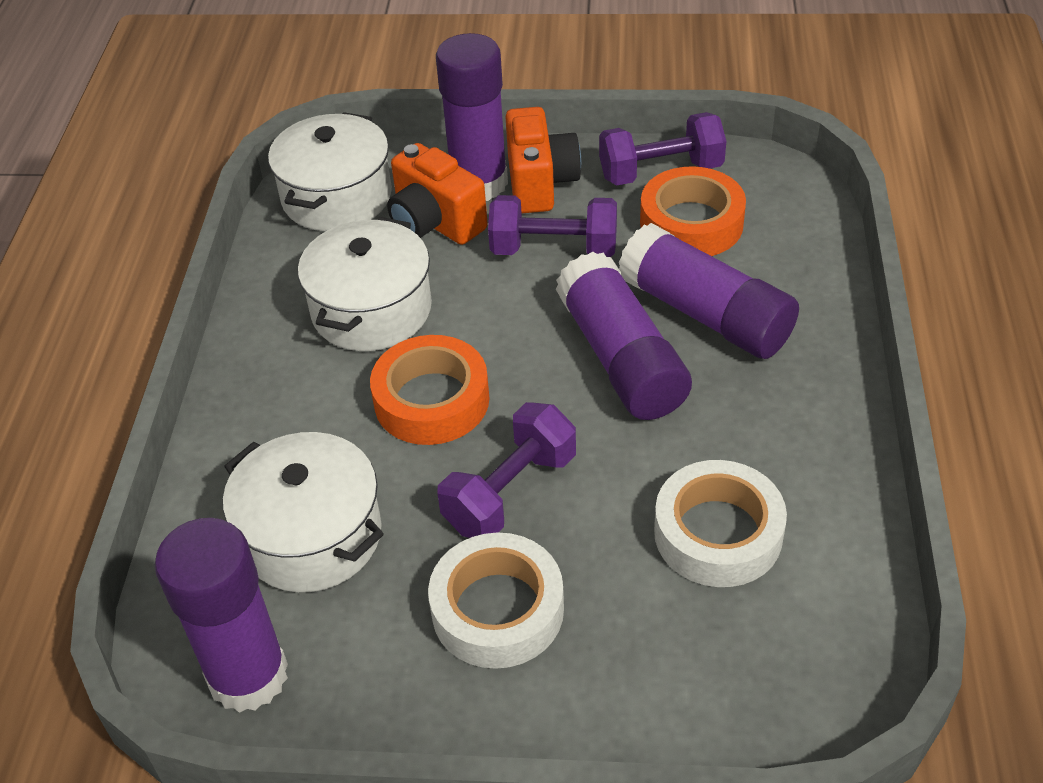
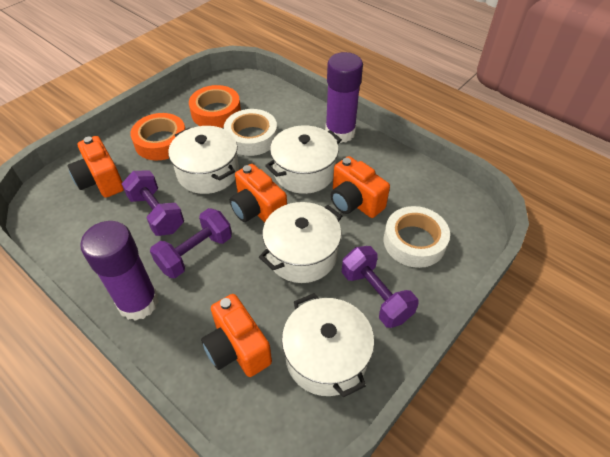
orange camera: 2 -> 4
purple glue stick: 4 -> 2
white pot: 3 -> 4

